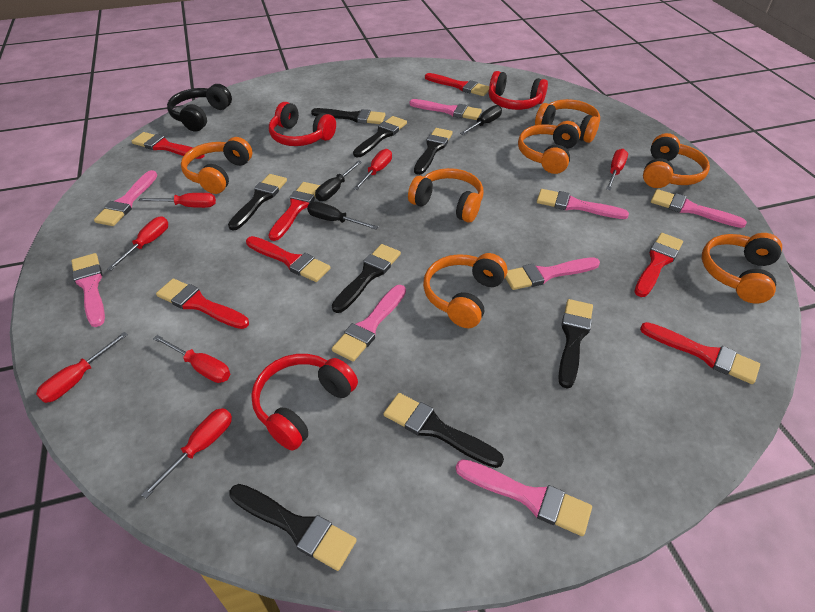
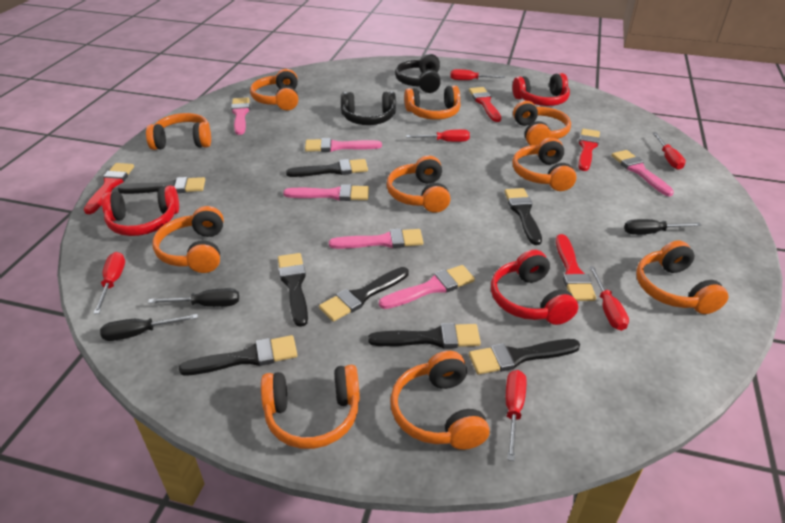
black headphones: 1 -> 2
orange headphones: 7 -> 10
pink brush: 8 -> 6
red brush: 7 -> 4
red screwdriver: 7 -> 6

